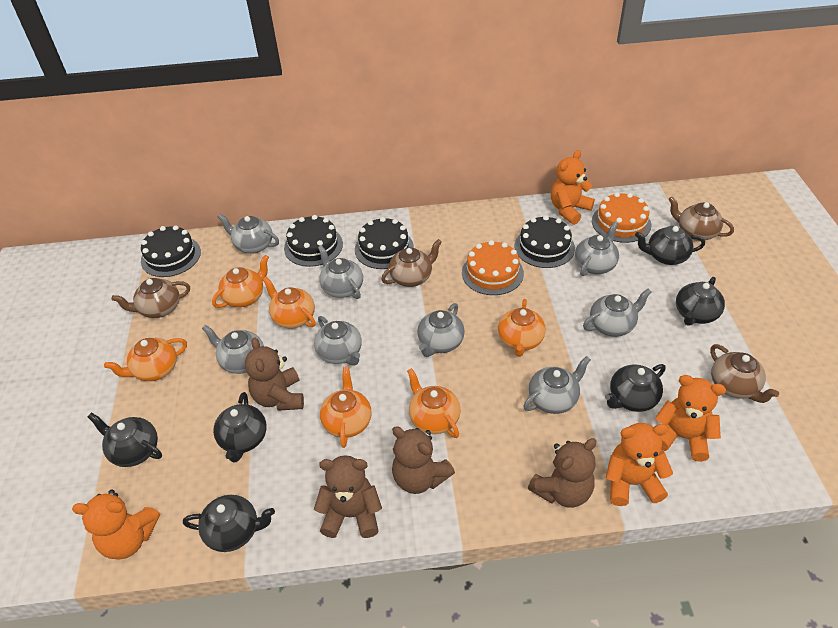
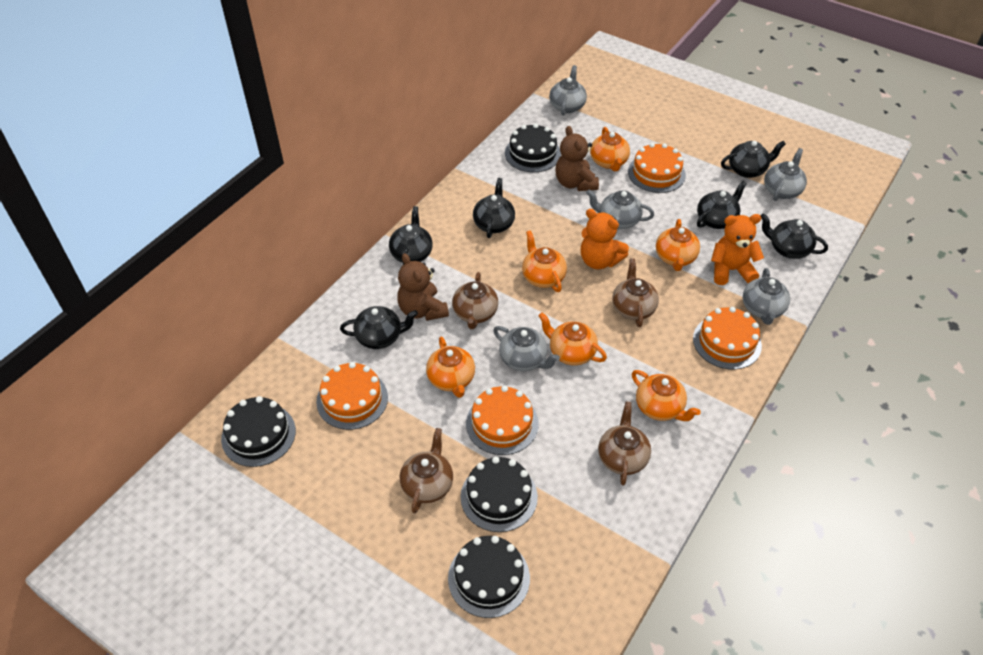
brown teddy bear: 4 -> 2
grey teapot: 8 -> 5
orange cake: 2 -> 4
orange teddy bear: 4 -> 2

